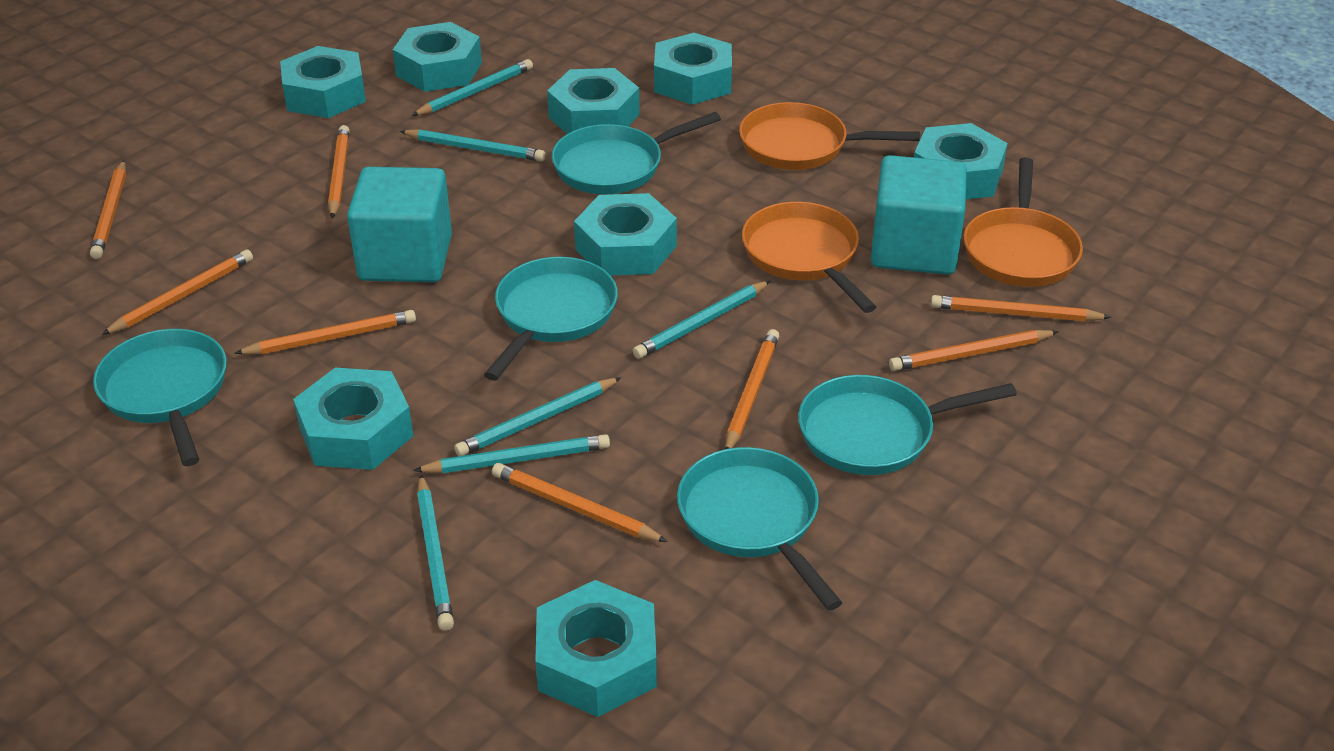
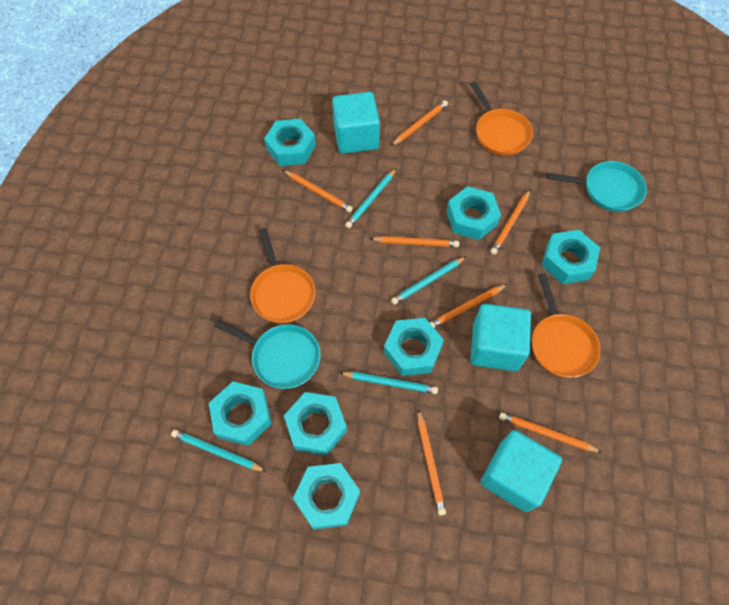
orange pencil: 8 -> 7
turquoise cube: 2 -> 3
turquoise nut: 8 -> 7
turquoise pan: 5 -> 2
turquoise pencil: 6 -> 4

